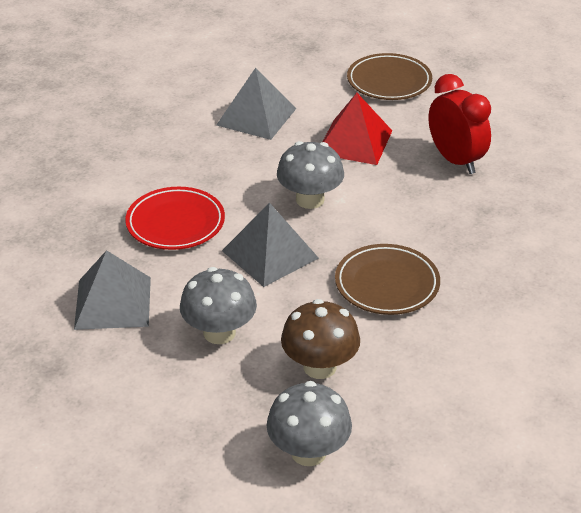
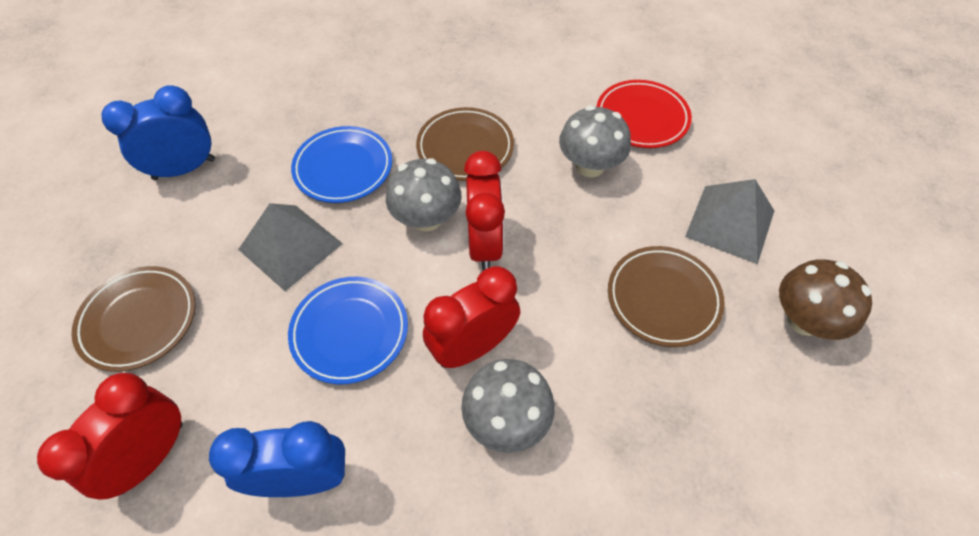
blue clock: 0 -> 2
blue plate: 0 -> 2
brown plate: 2 -> 3
grey pyramid: 3 -> 2
red clock: 1 -> 3
red pyramid: 1 -> 0

